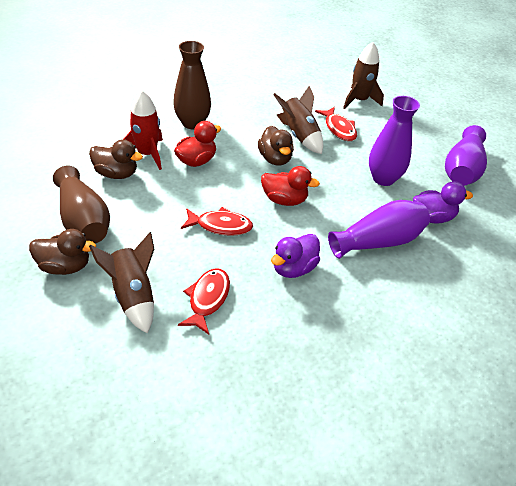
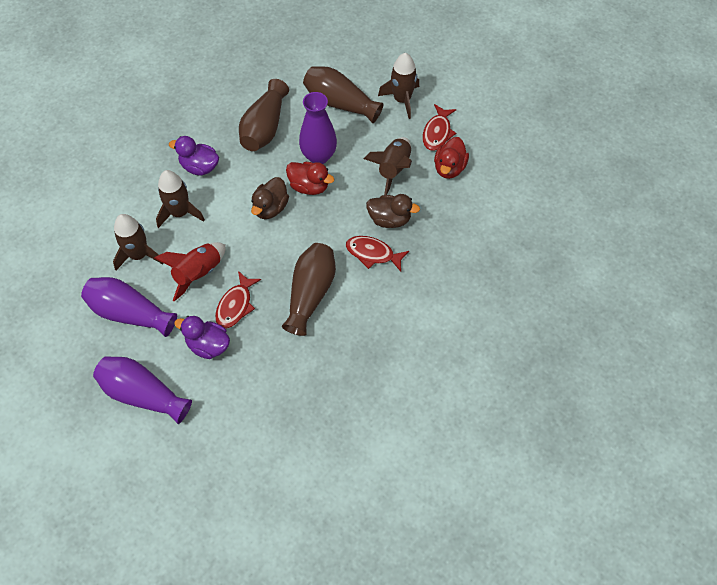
brown duck: 3 -> 2
brown rocket: 3 -> 4
brown vase: 2 -> 3

